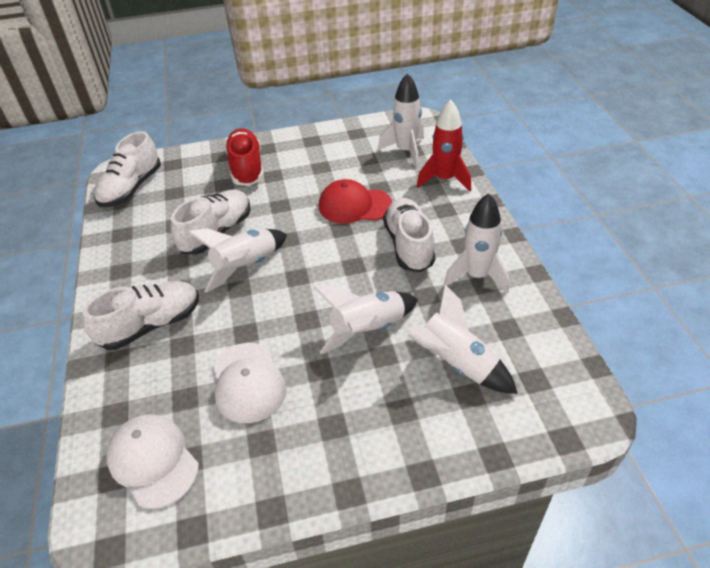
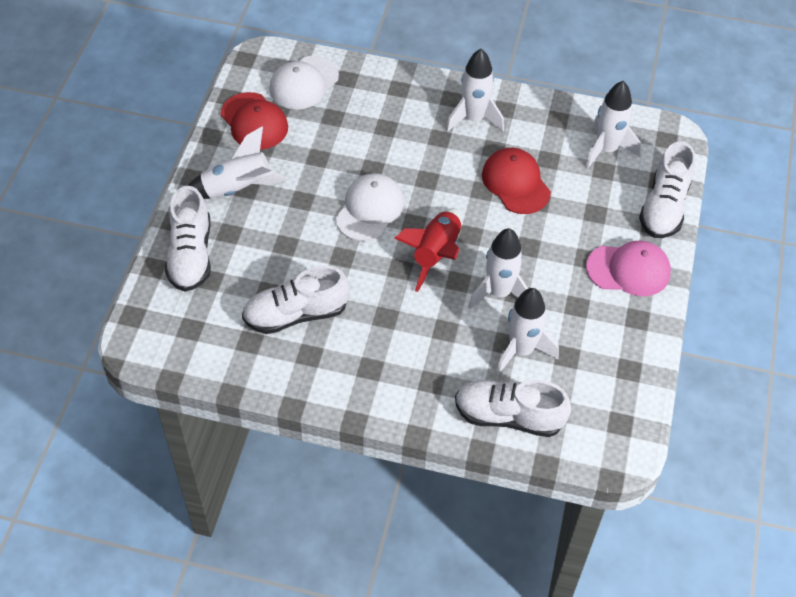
pink cap: 0 -> 1
red cap: 1 -> 2
red shoe: 1 -> 0

